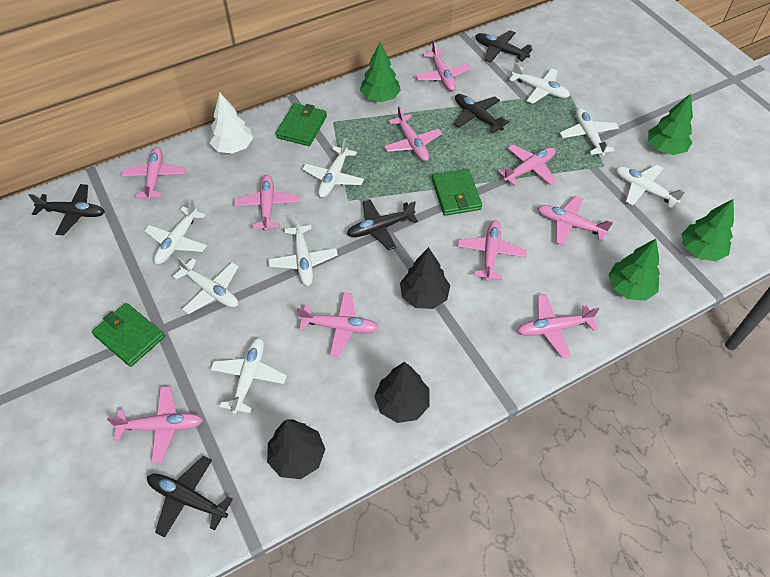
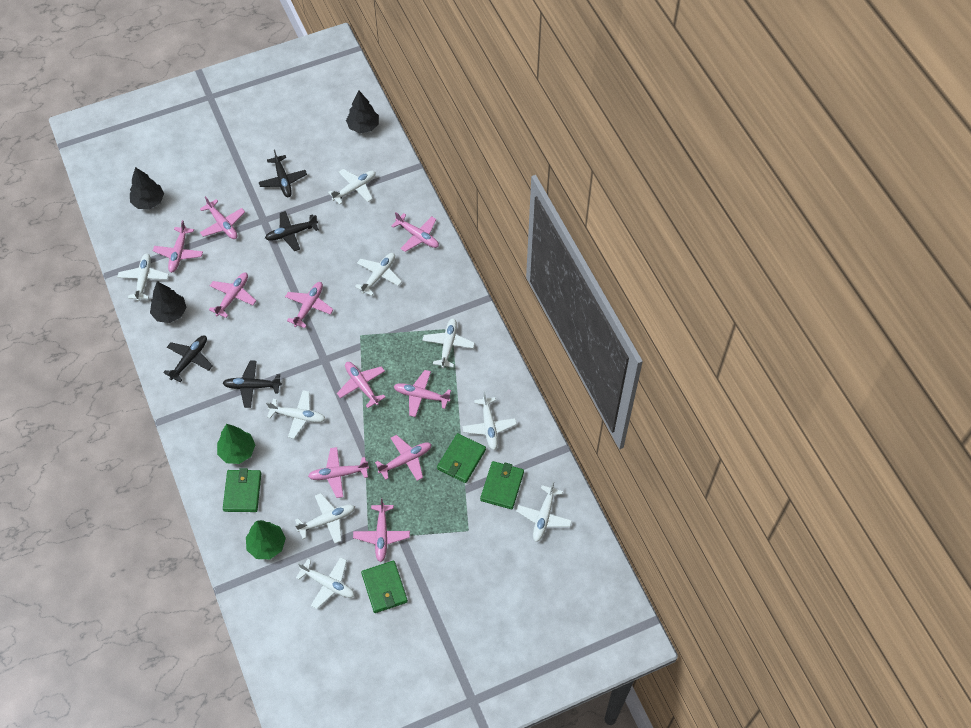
black plane: 5 -> 4
green tree: 4 -> 2
green wallet: 3 -> 4
white plane: 8 -> 9
white tree: 1 -> 0

